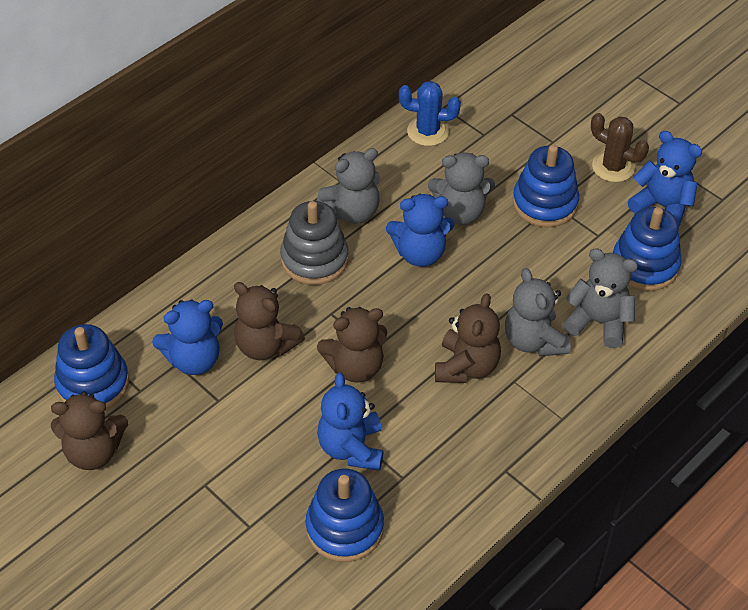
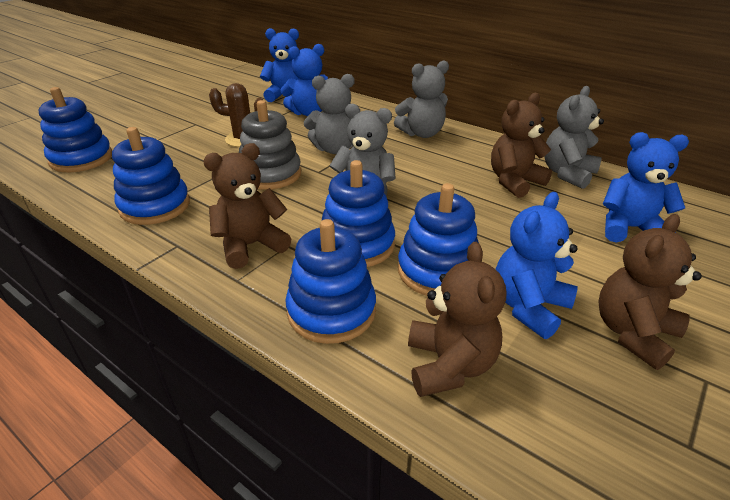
blue cactus: 1 -> 0
blue stacking toy: 4 -> 5

